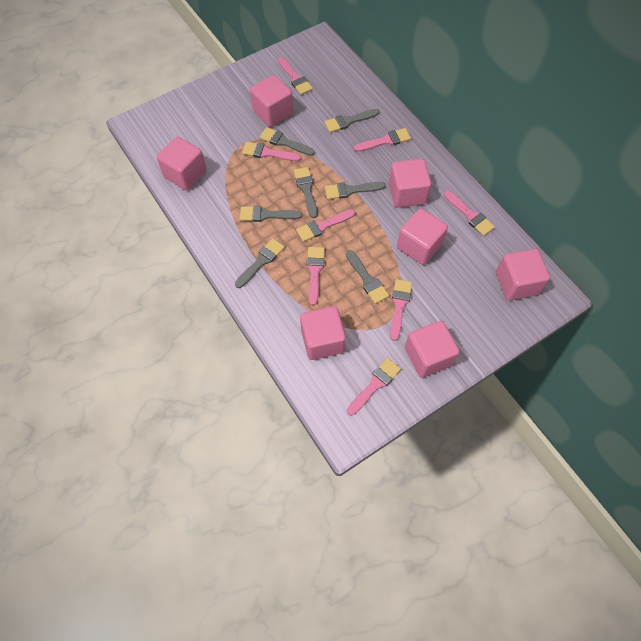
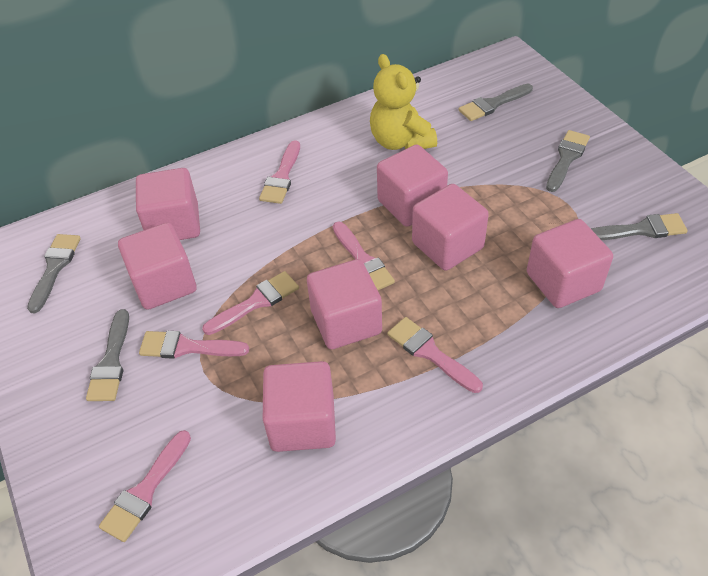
grey brush: 7 -> 5
pink brush: 8 -> 6
yellow teddy bear: 0 -> 1

